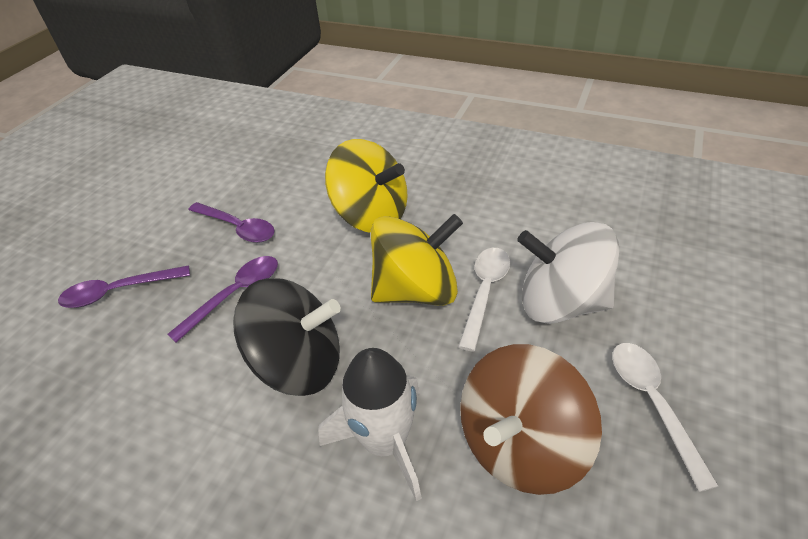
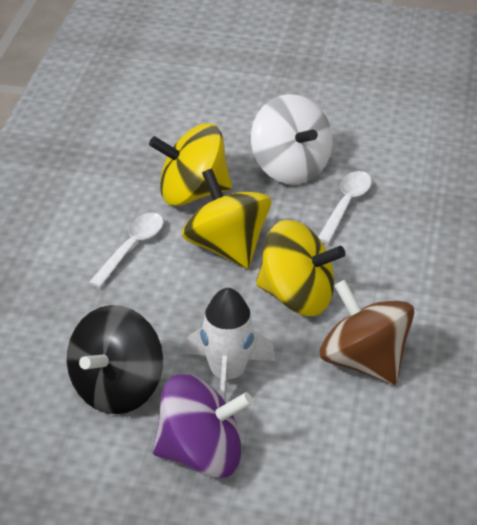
purple spinning top: 0 -> 1
purple spoon: 3 -> 0
yellow spinning top: 2 -> 3

